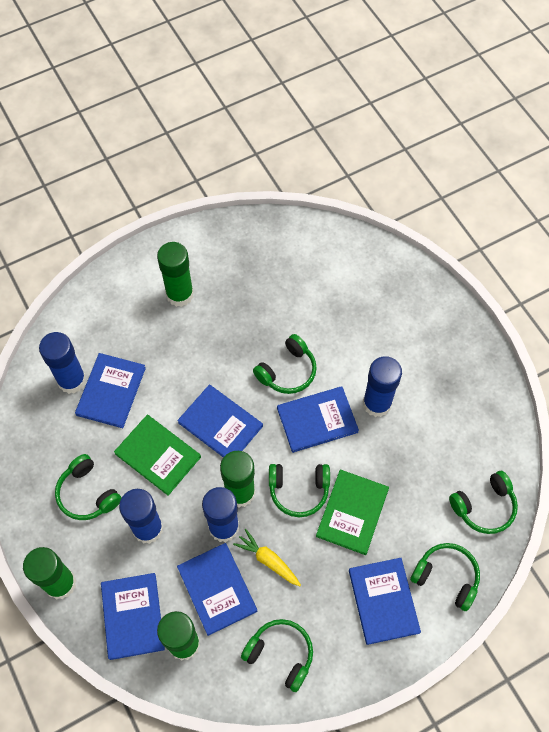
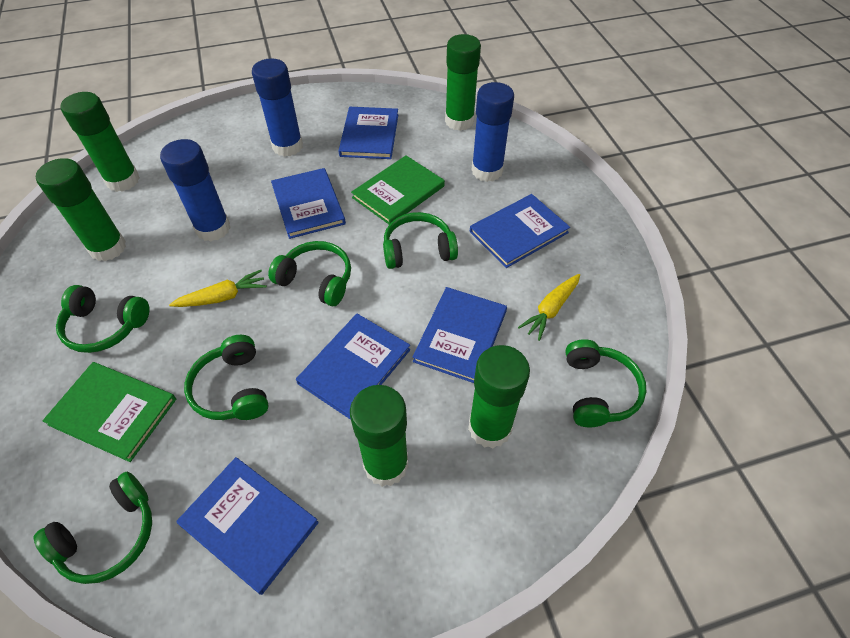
blue glue stick: 4 -> 3
green glue stick: 4 -> 5
yellow carrot: 1 -> 2

